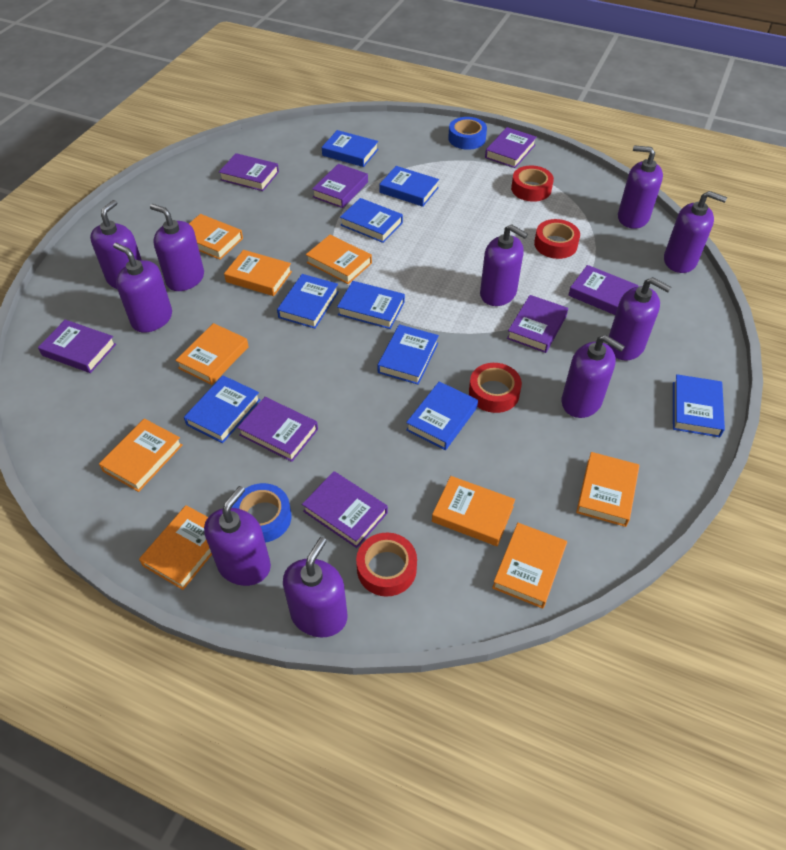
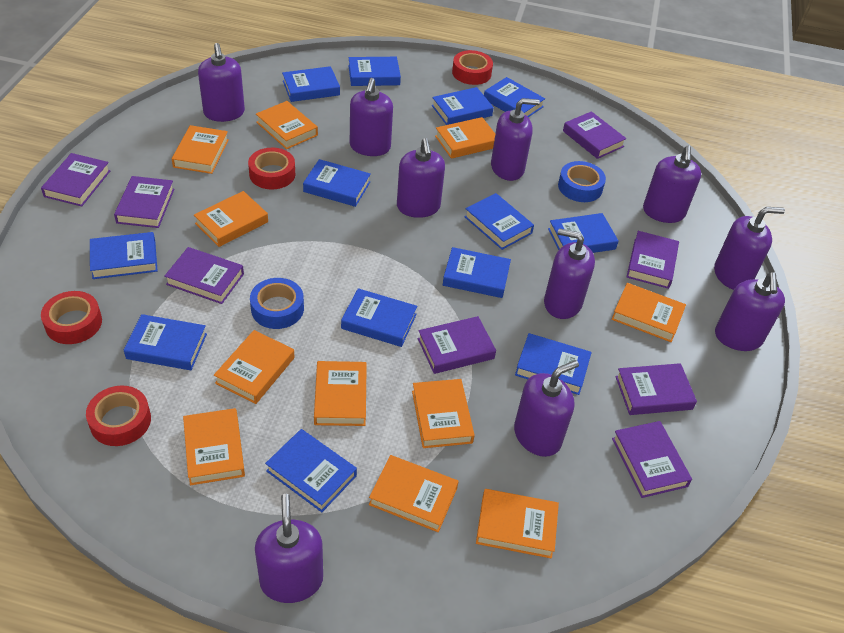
blue book: 9 -> 13
orange book: 9 -> 11

